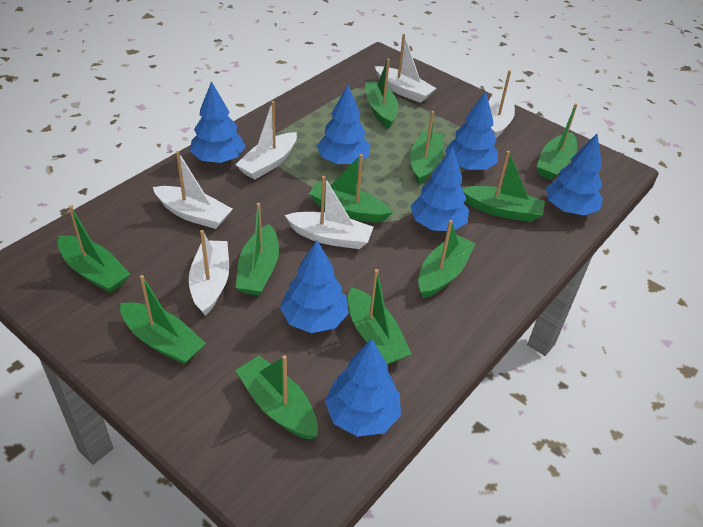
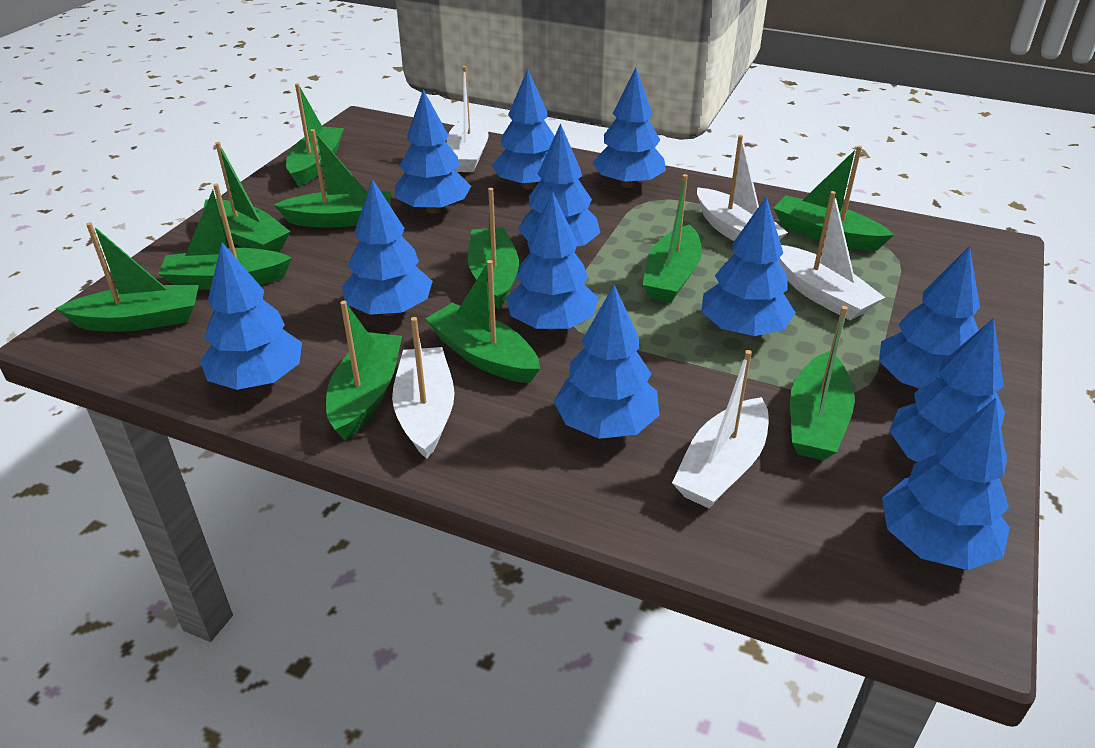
blue tree: 7 -> 12
white boat: 6 -> 5

